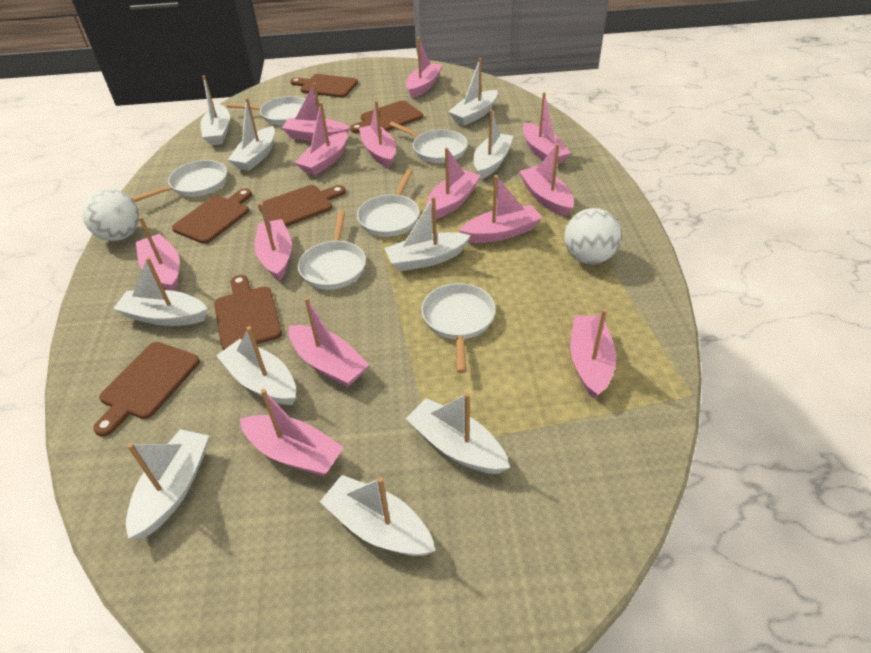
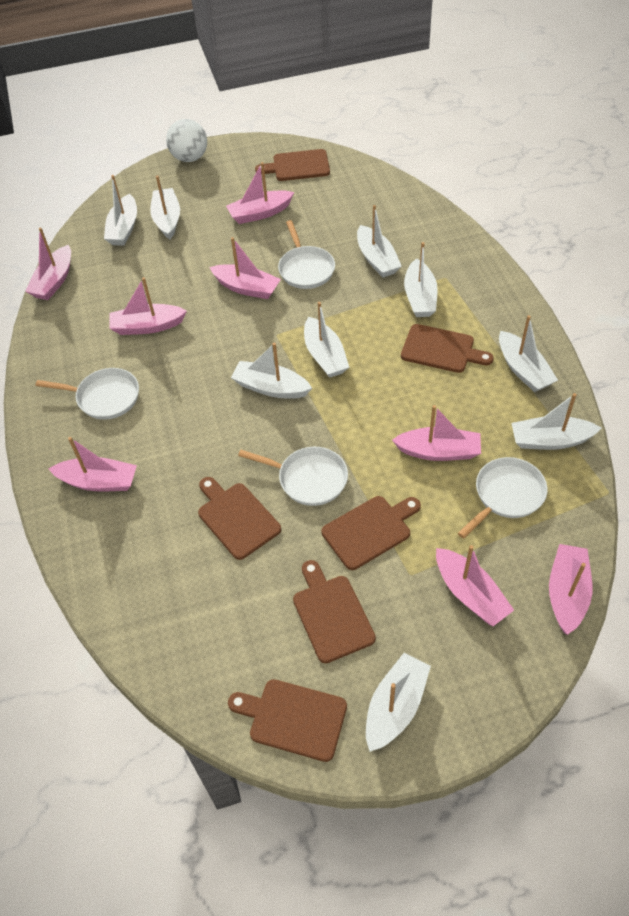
pink boat: 13 -> 8
white ball: 2 -> 1
white boat: 10 -> 9
white pan: 6 -> 4

